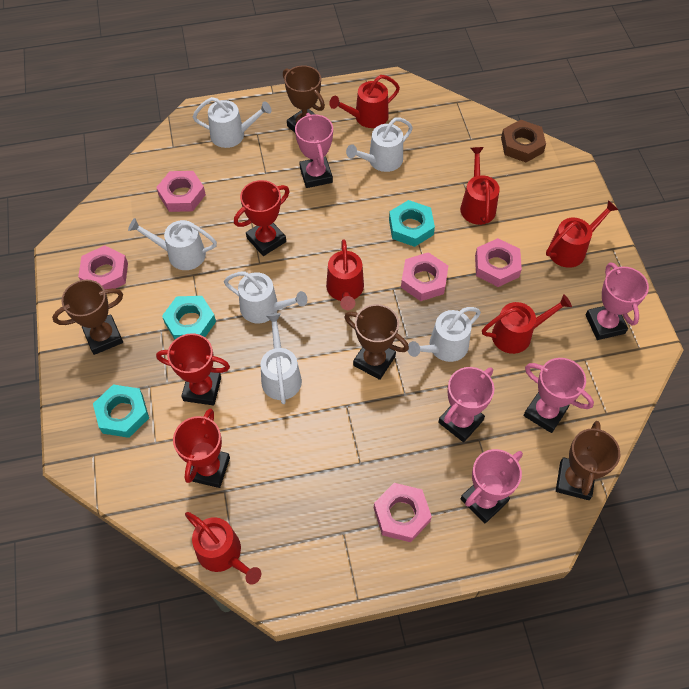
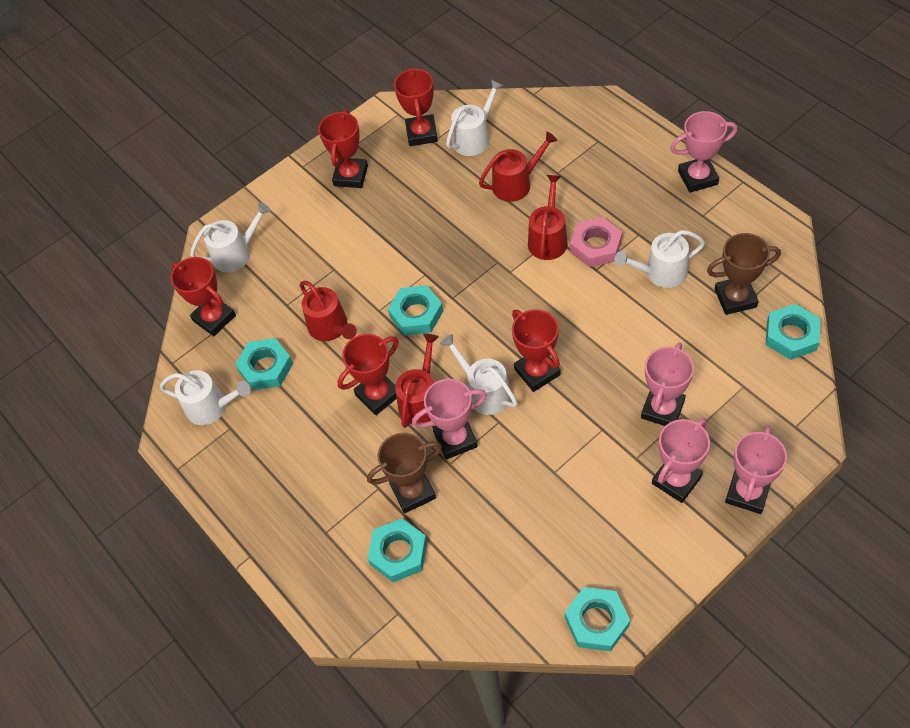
brown nut: 1 -> 0
brown trophy: 4 -> 2
pink nut: 5 -> 1
red trophy: 3 -> 5
red watering can: 6 -> 4
turquoise nut: 3 -> 5
white watering can: 6 -> 5

